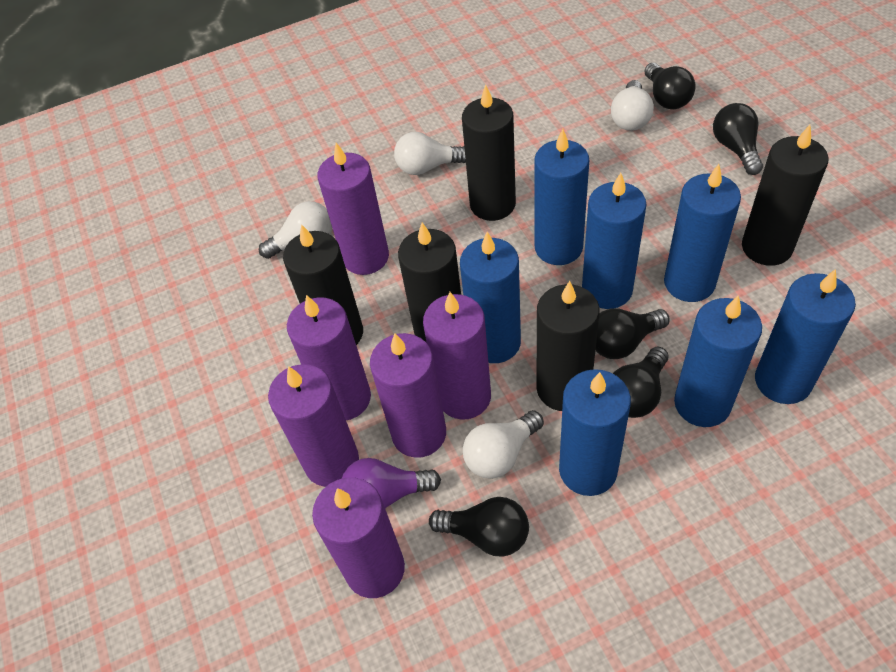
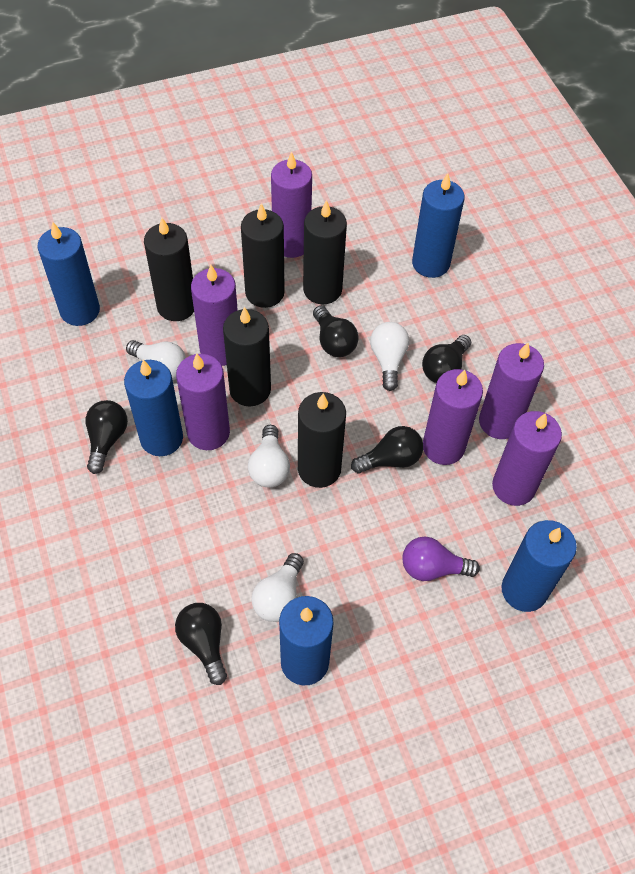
blue candle: 7 -> 5

